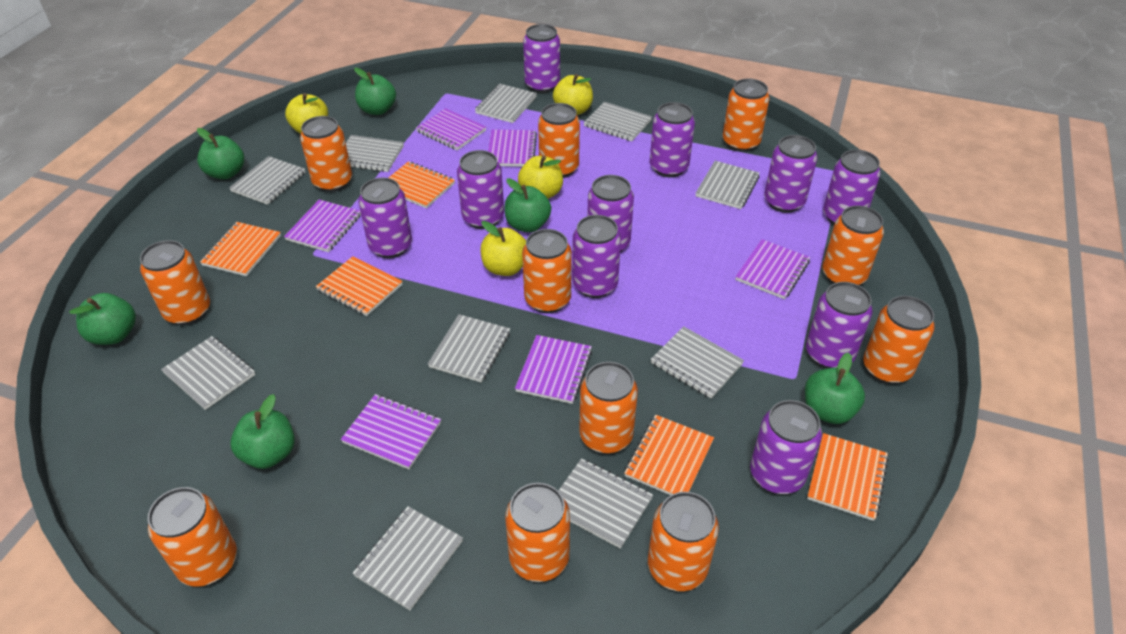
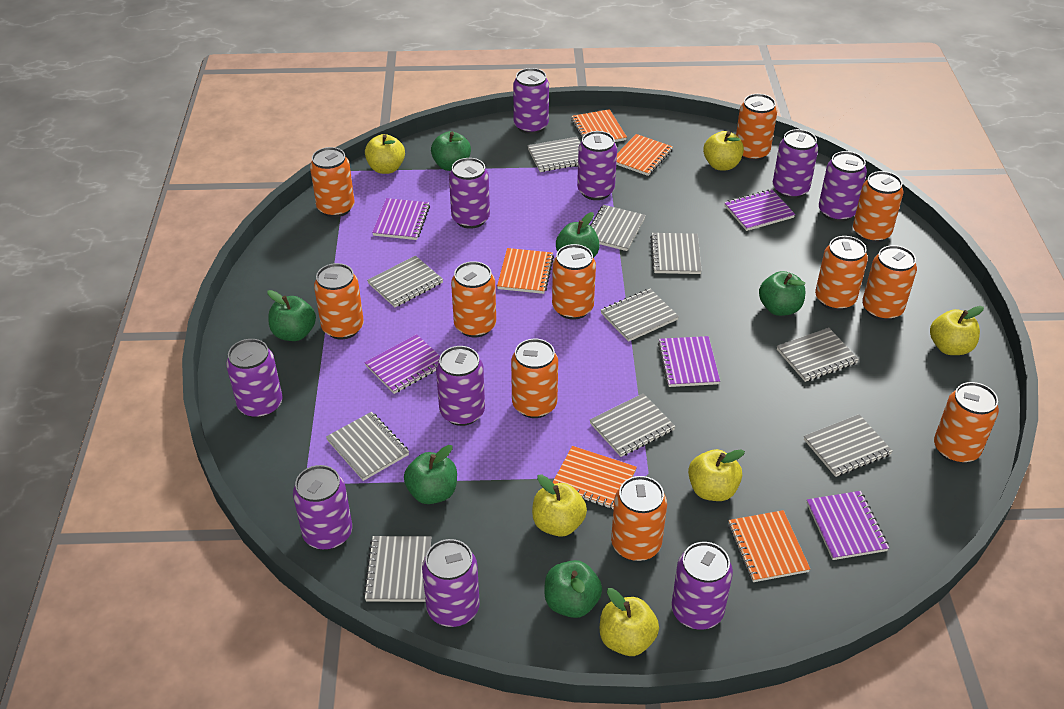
purple notebook: 6 -> 5
yellow apple: 4 -> 6

